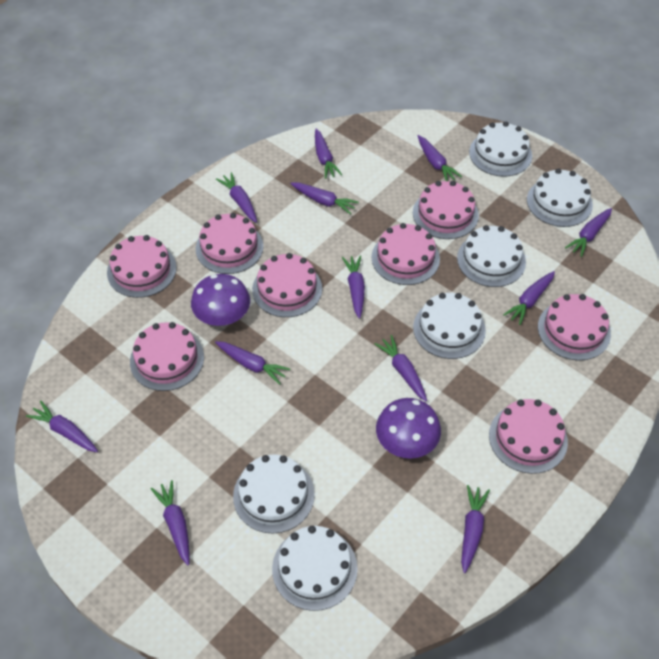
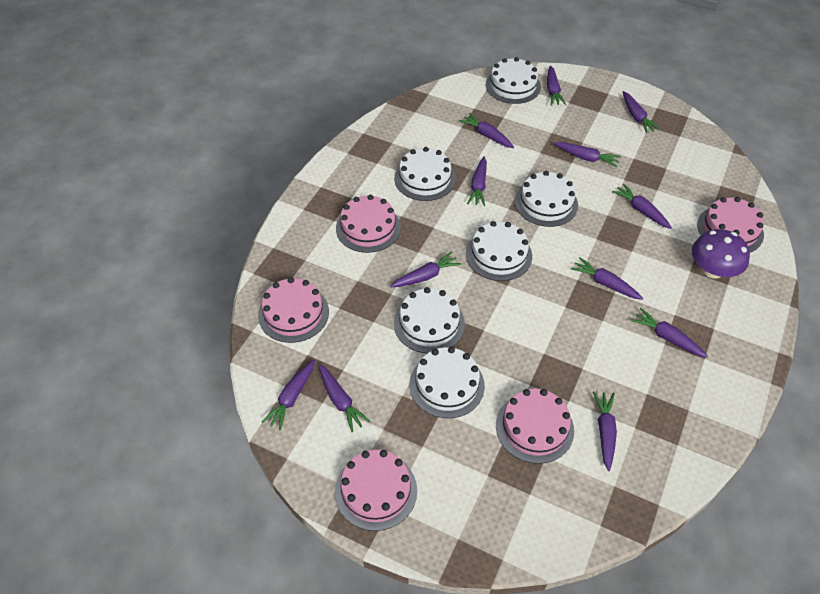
pink cake: 8 -> 5
purple mushroom: 2 -> 1

